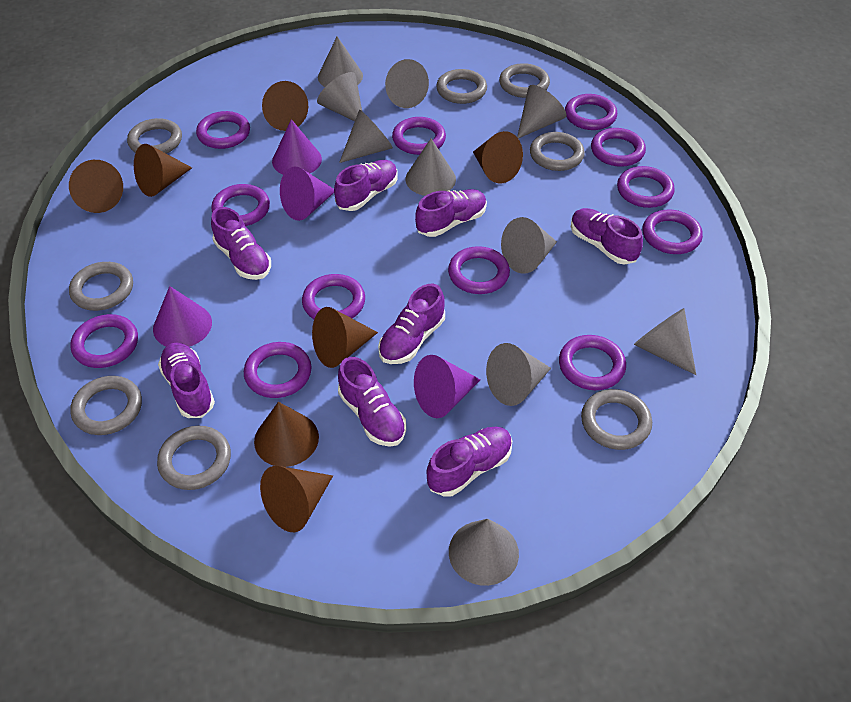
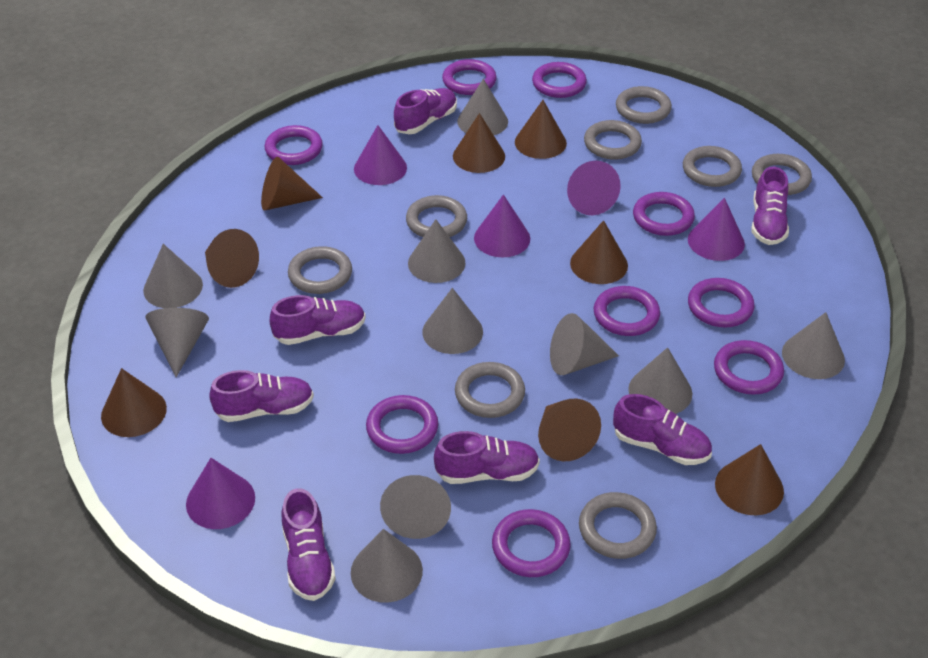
brown cone: 7 -> 8
purple cone: 4 -> 5
purple ring: 12 -> 9
purple shoe: 8 -> 7

